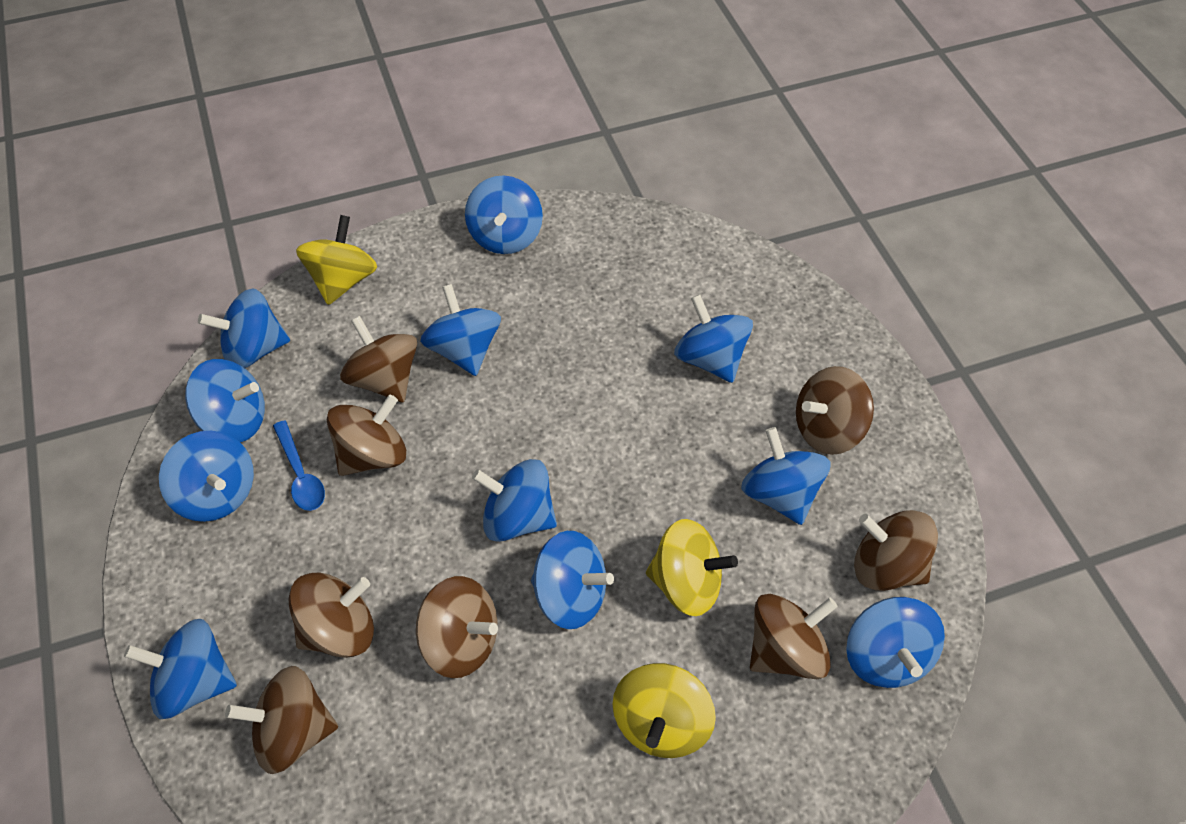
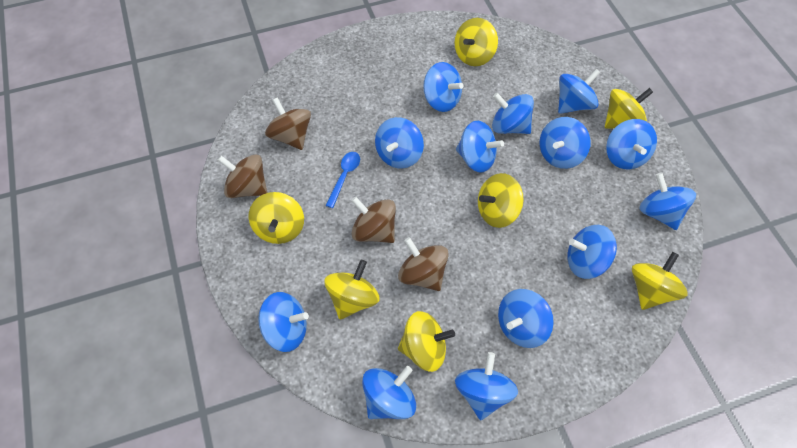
blue spinning top: 11 -> 13
brown spinning top: 8 -> 4
yellow spinning top: 3 -> 7

